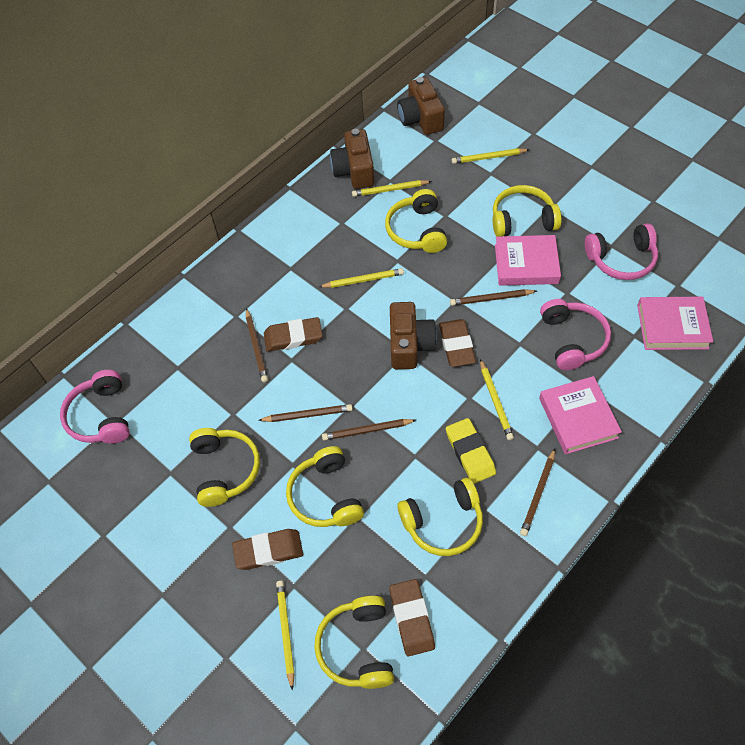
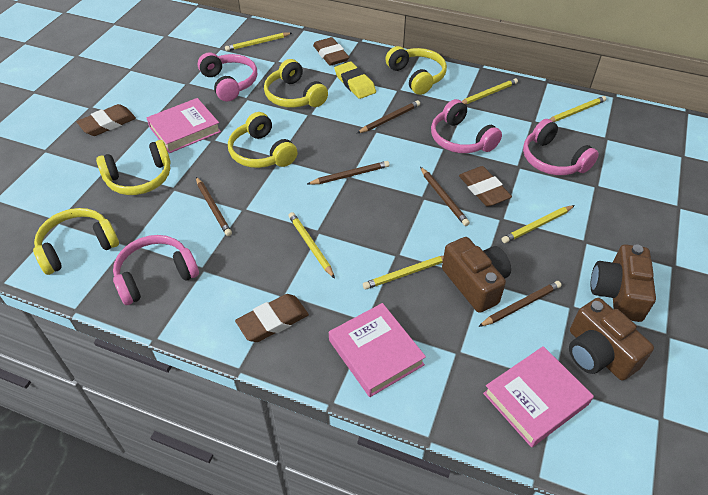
pink headphones: 3 -> 4
yellow headphones: 6 -> 5
yellow pencil: 5 -> 6

